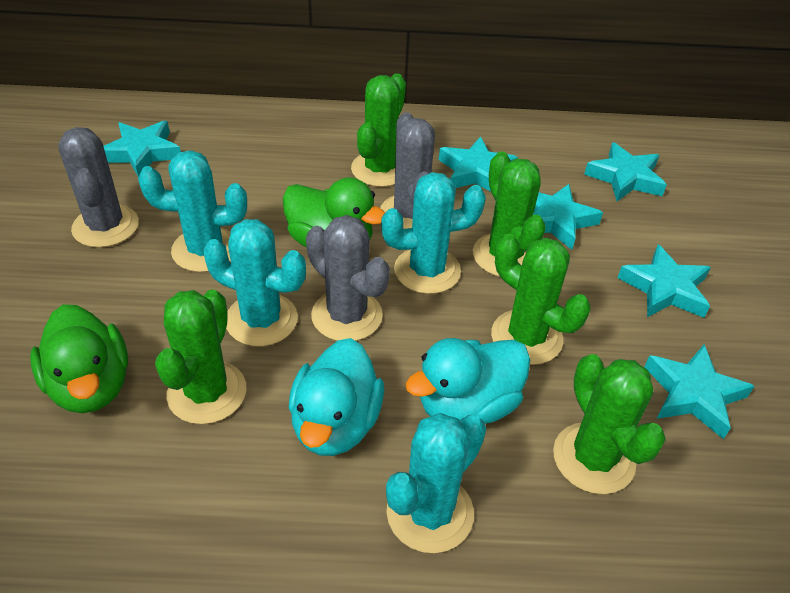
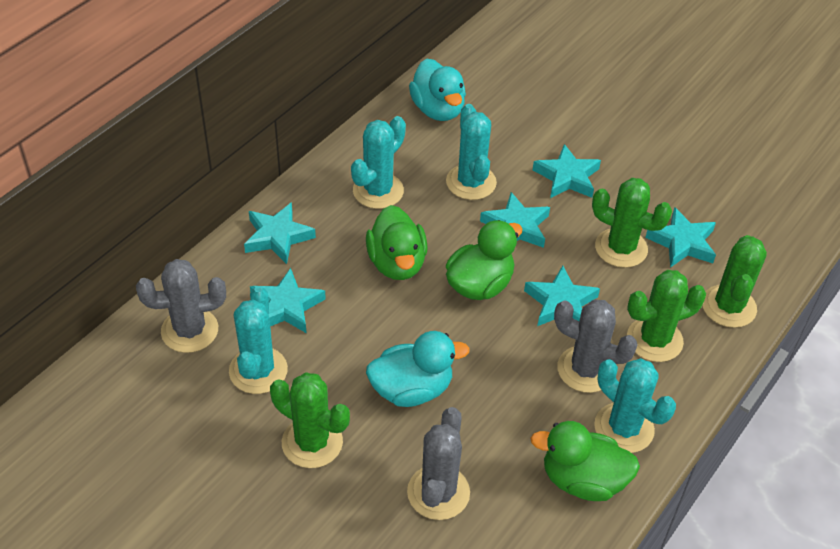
green cactus: 5 -> 4
green duck: 2 -> 3

